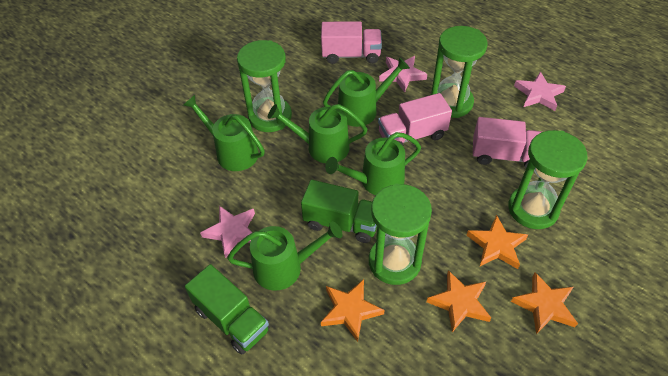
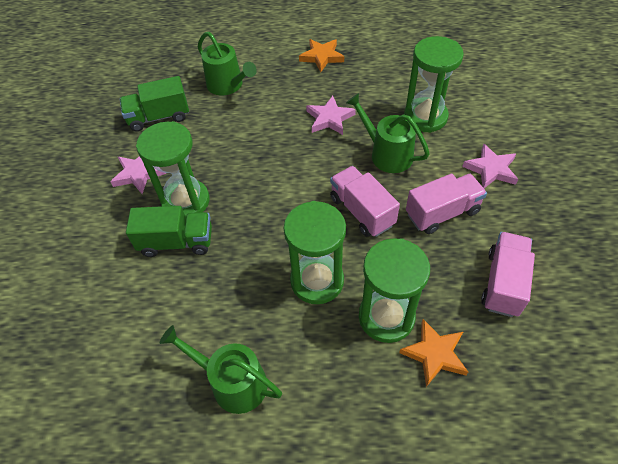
green watering can: 5 -> 3
orange star: 4 -> 2

